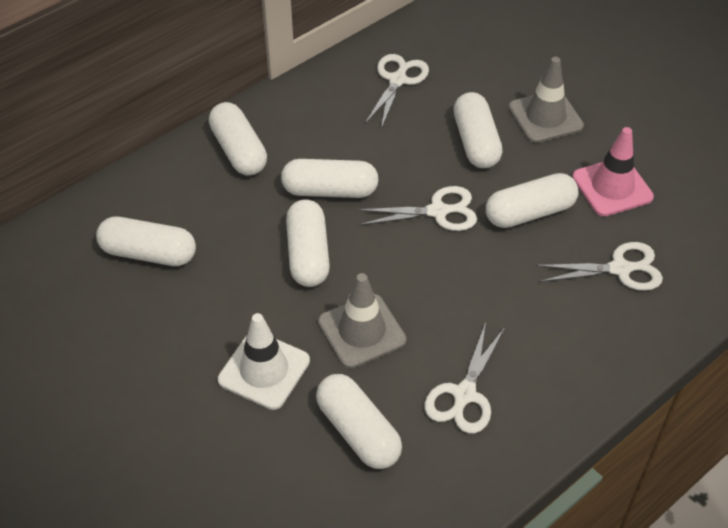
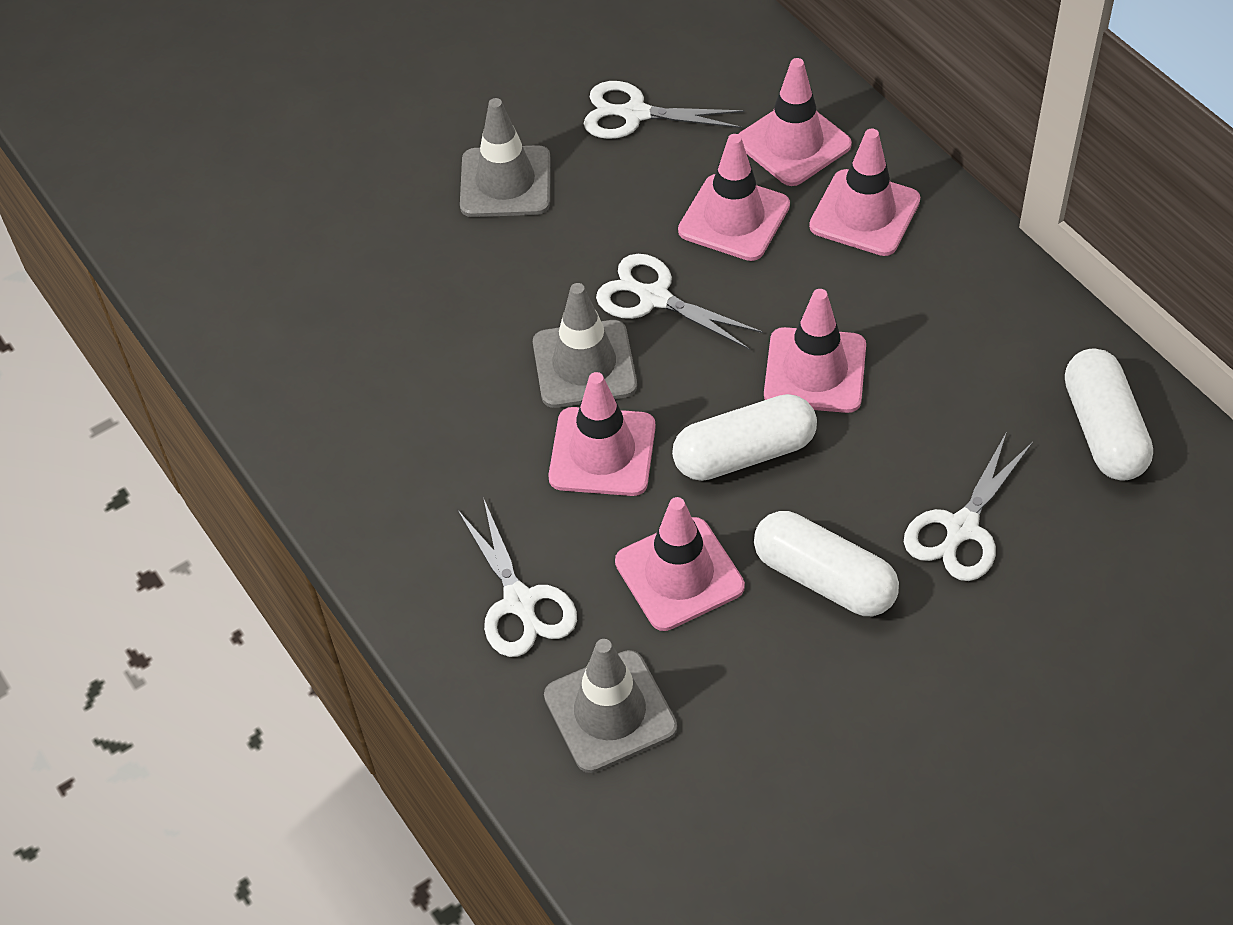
grey traffic cone: 2 -> 3
pink traffic cone: 1 -> 6
white capsule: 7 -> 3
white traffic cone: 1 -> 0

